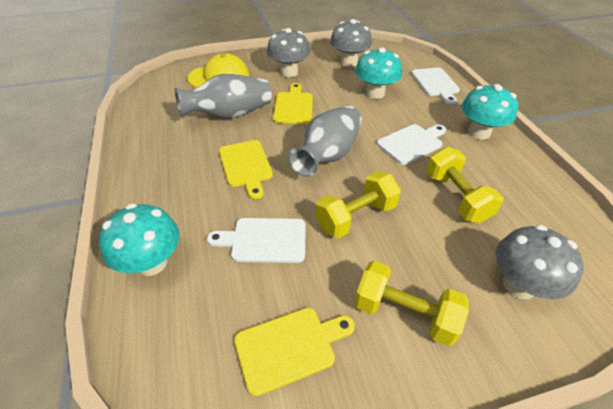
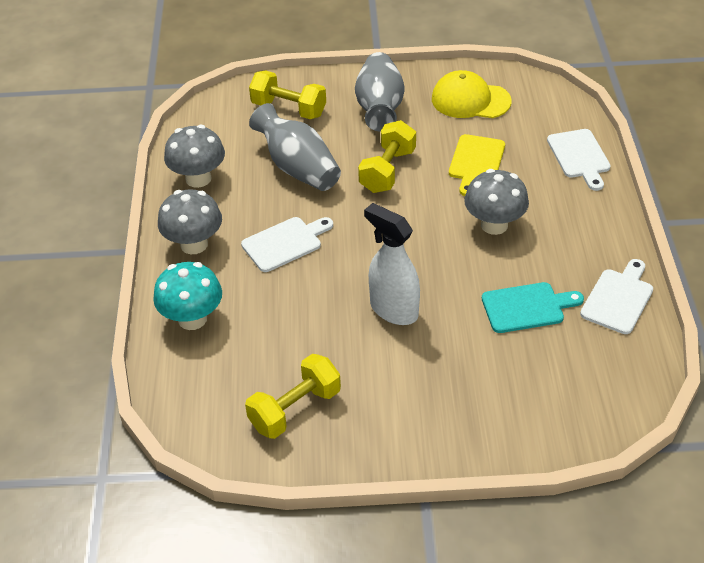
turquoise cutting board: 0 -> 1
turquoise mushroom: 3 -> 1
white spray bottle: 0 -> 1
yellow cutting board: 3 -> 1

